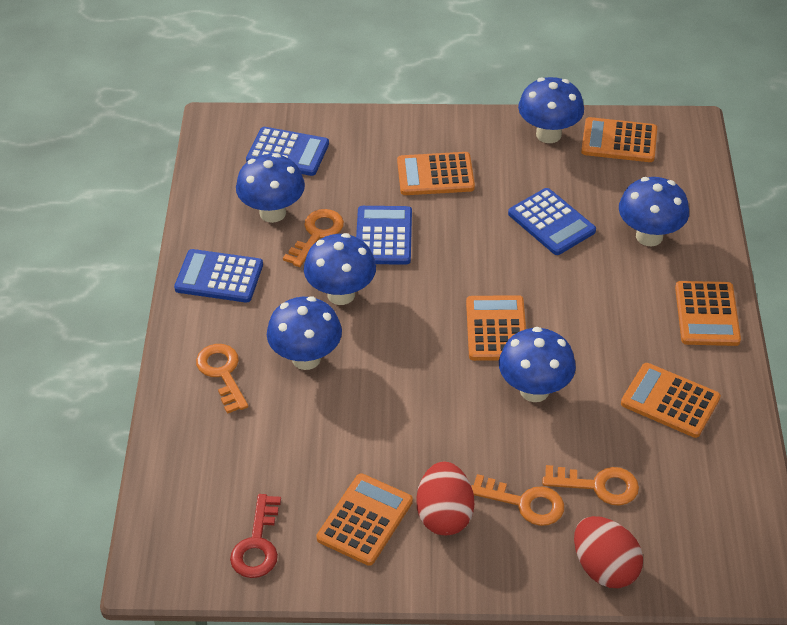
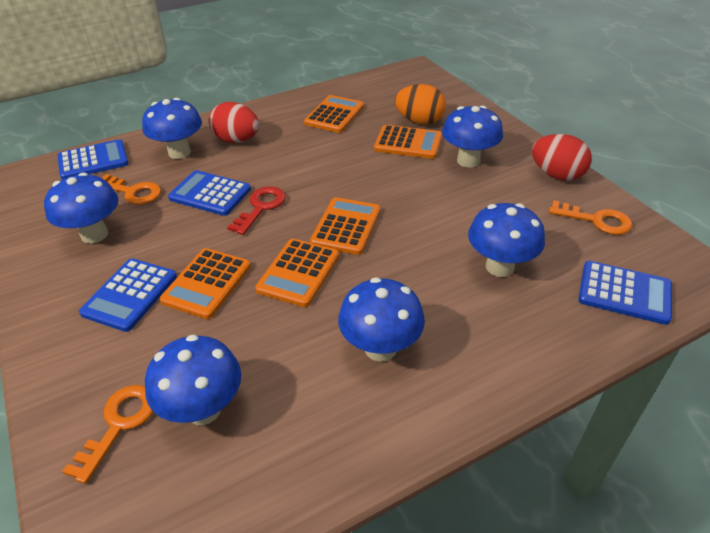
orange calculator: 6 -> 5
orange egg: 0 -> 1
orange key: 4 -> 3

